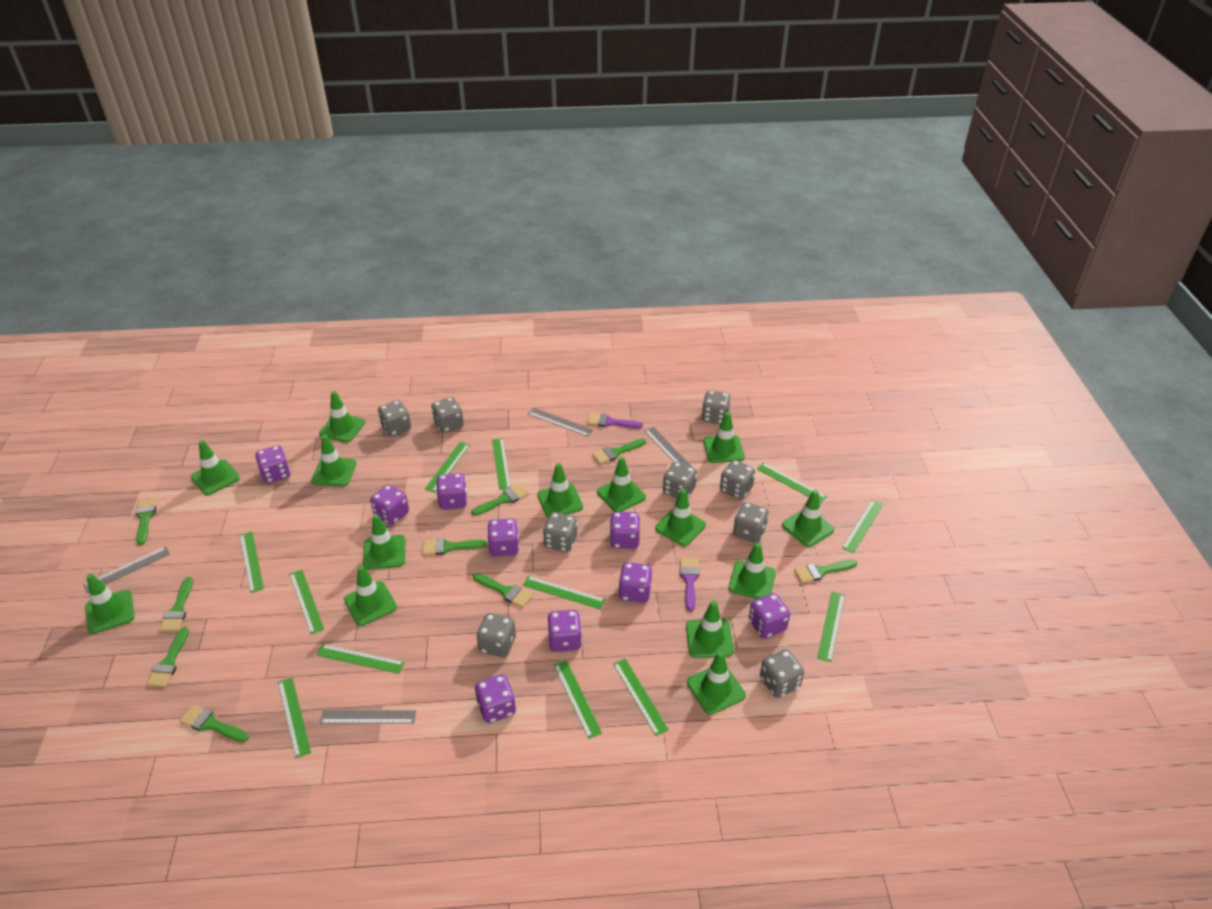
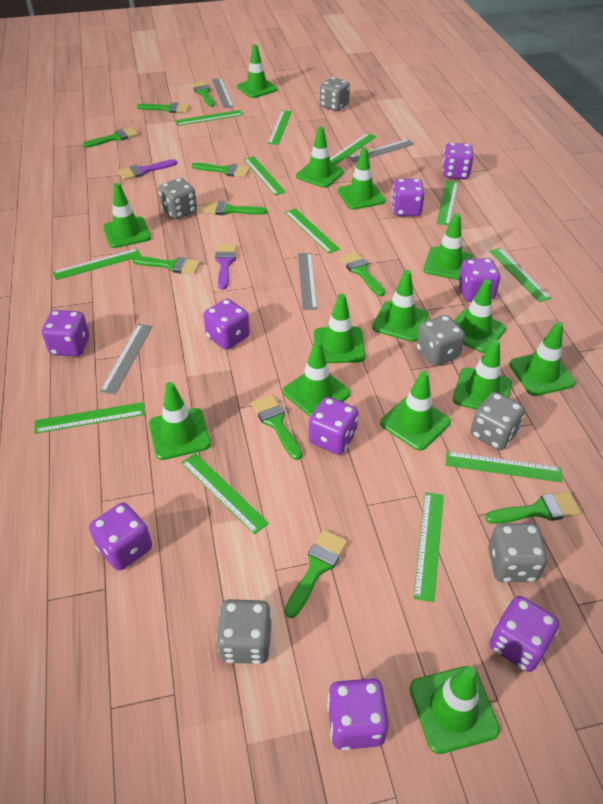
green brush: 9 -> 10
grey dice: 9 -> 6

